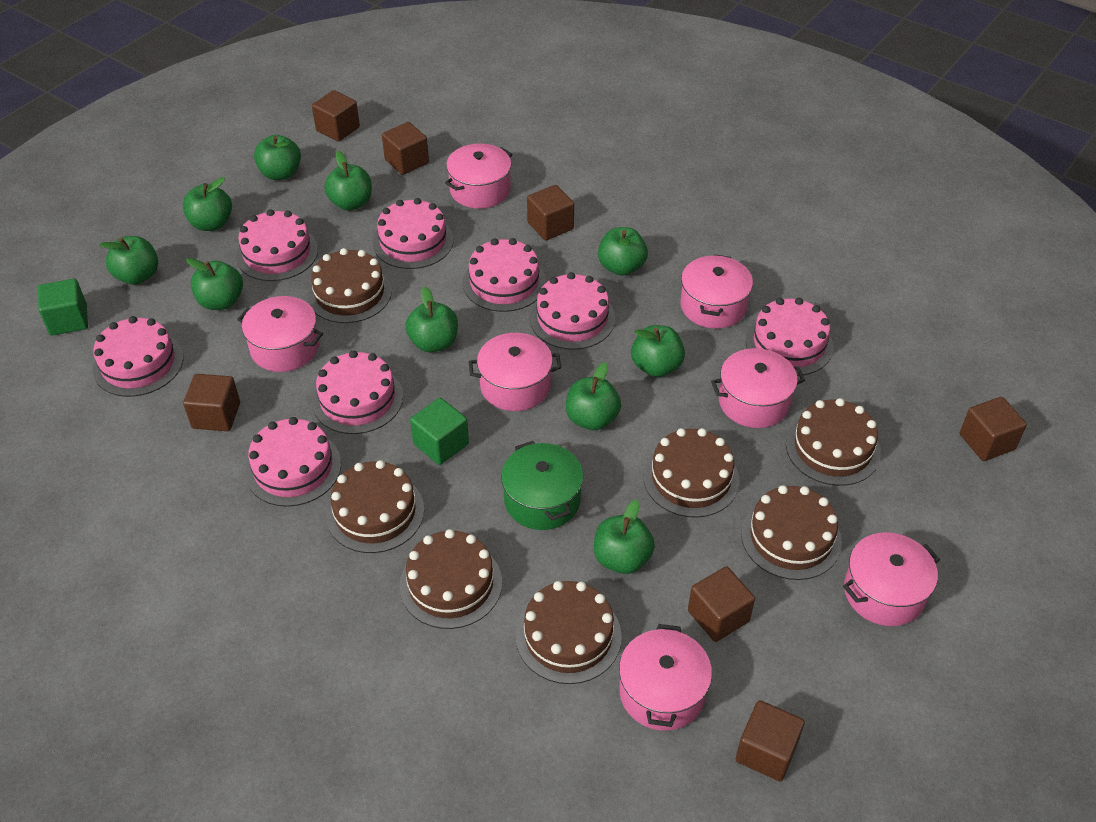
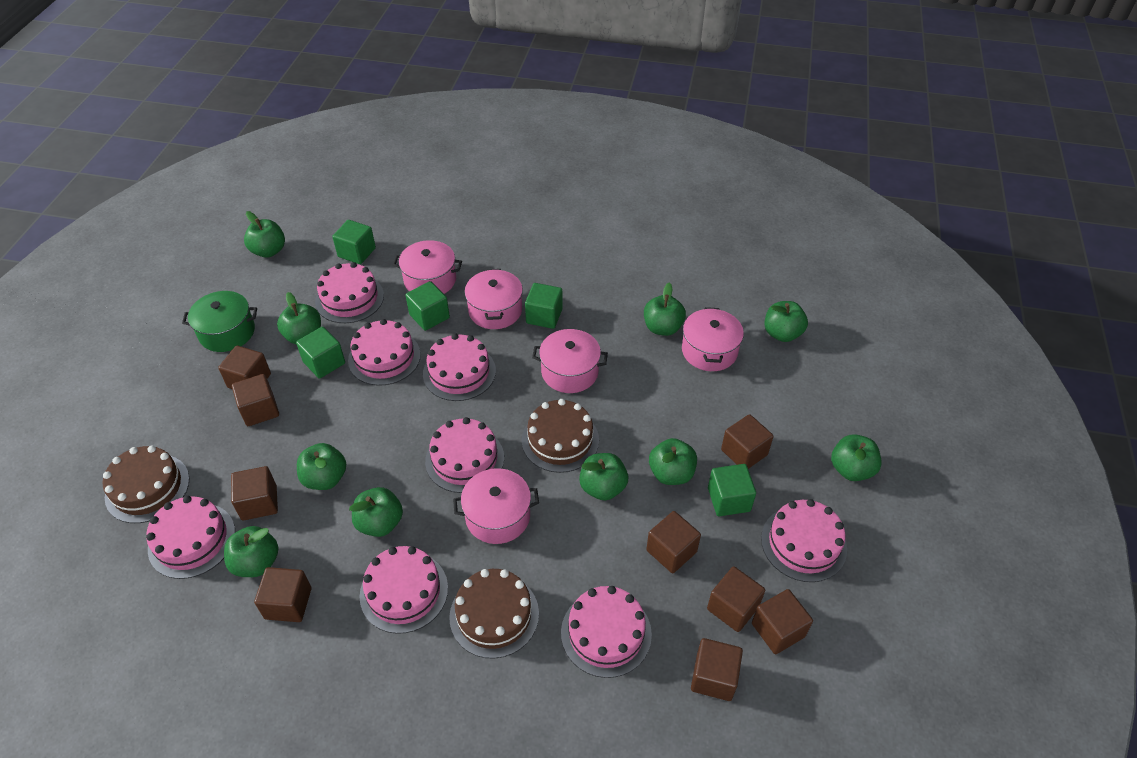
brown cake: 7 -> 3
brown cube: 7 -> 9
green cube: 2 -> 5
pink pot: 7 -> 5

